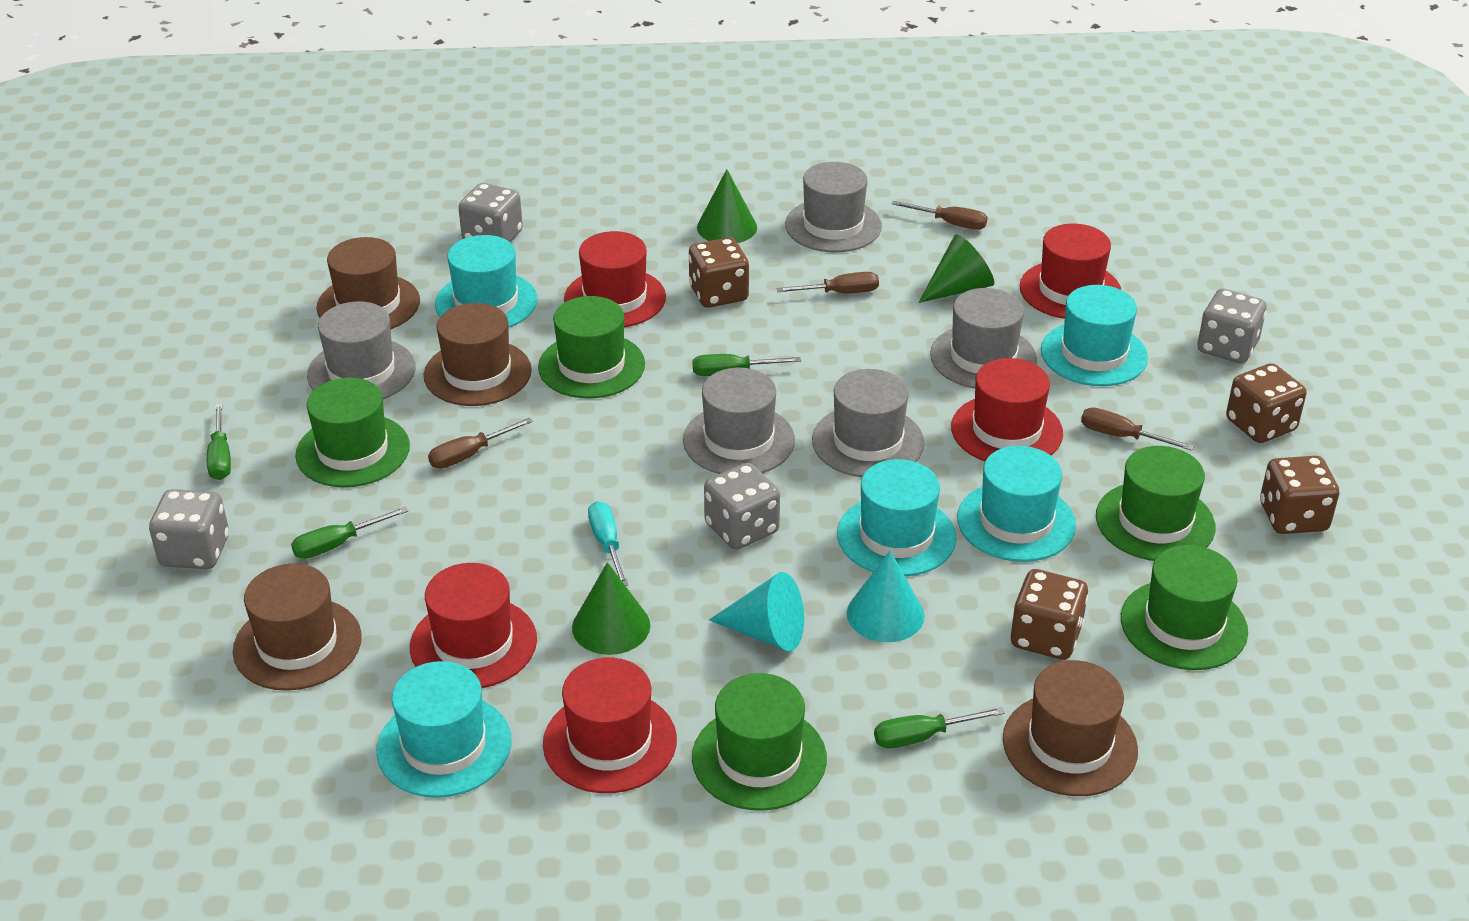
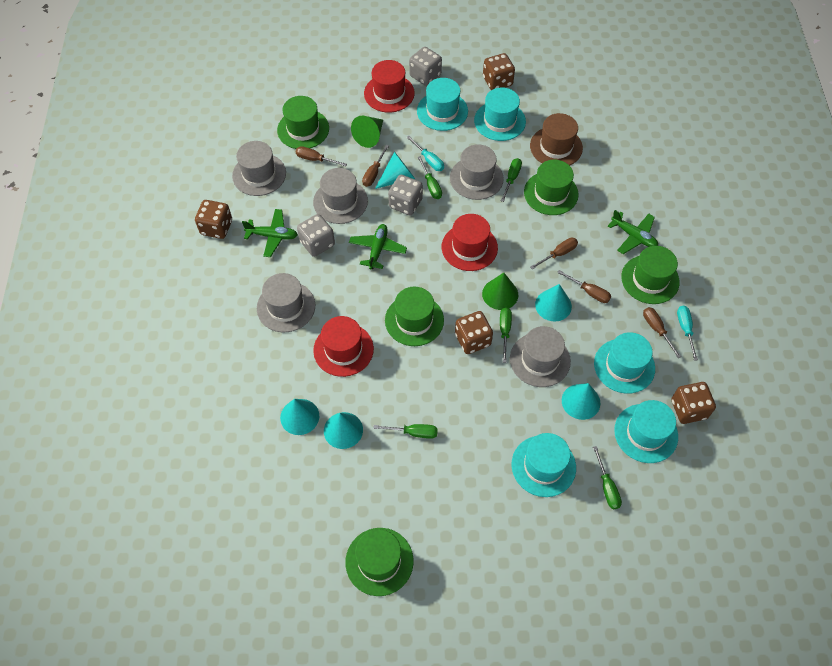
brown hat: 4 -> 1
brown screwdriver: 4 -> 5
green cone: 3 -> 2
green plane: 0 -> 3
green screwdriver: 4 -> 5
grey dice: 4 -> 3
red hat: 5 -> 3
turquoise cone: 2 -> 5
turquoise screwdriver: 1 -> 2

